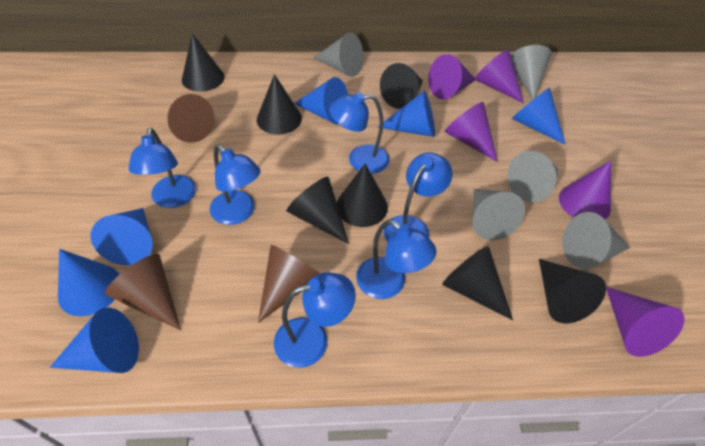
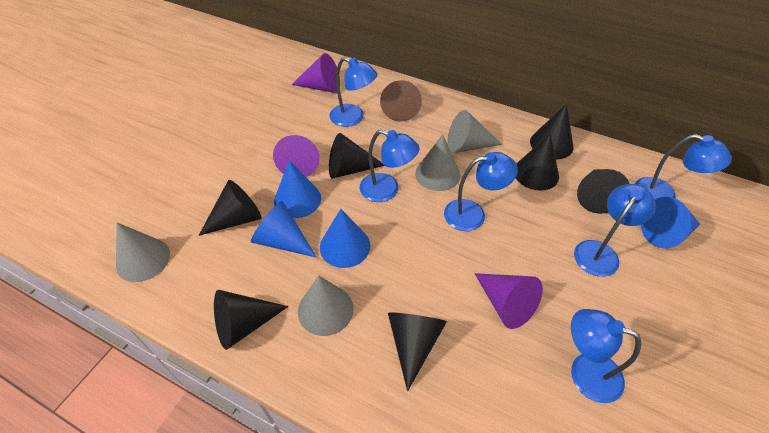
blue cone: 6 -> 4
brown cone: 3 -> 1
grey cone: 5 -> 4
purple cone: 5 -> 3

